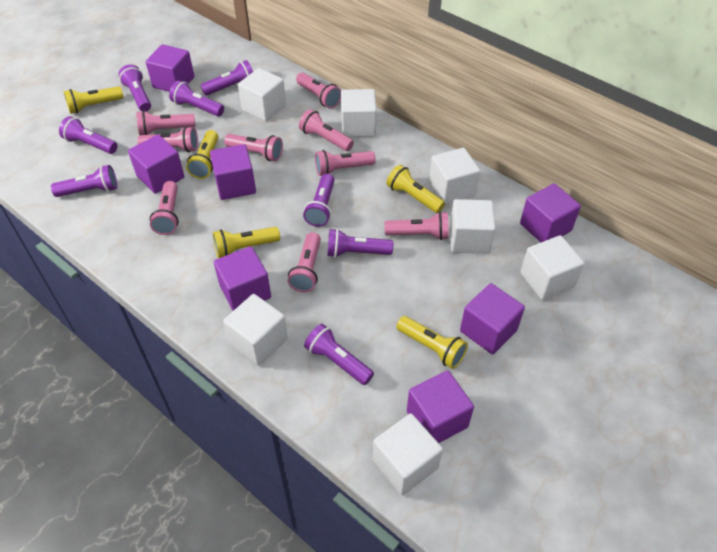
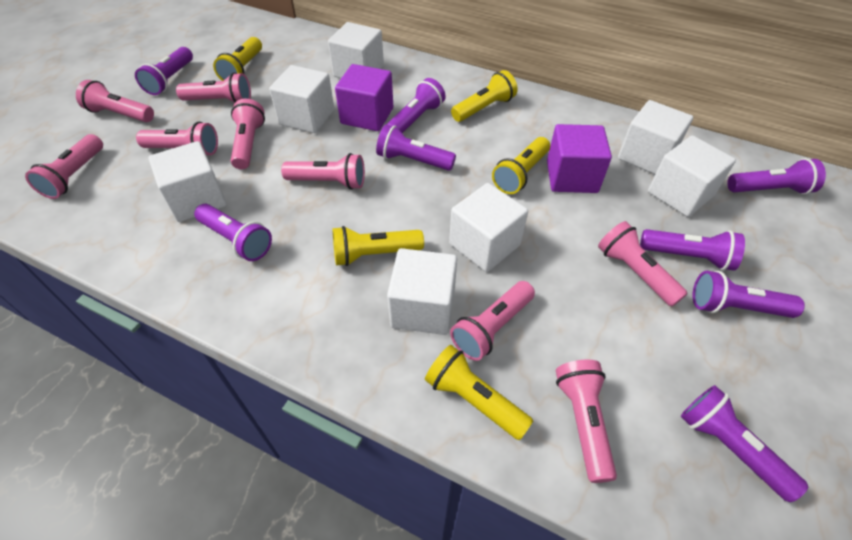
purple cube: 7 -> 2

